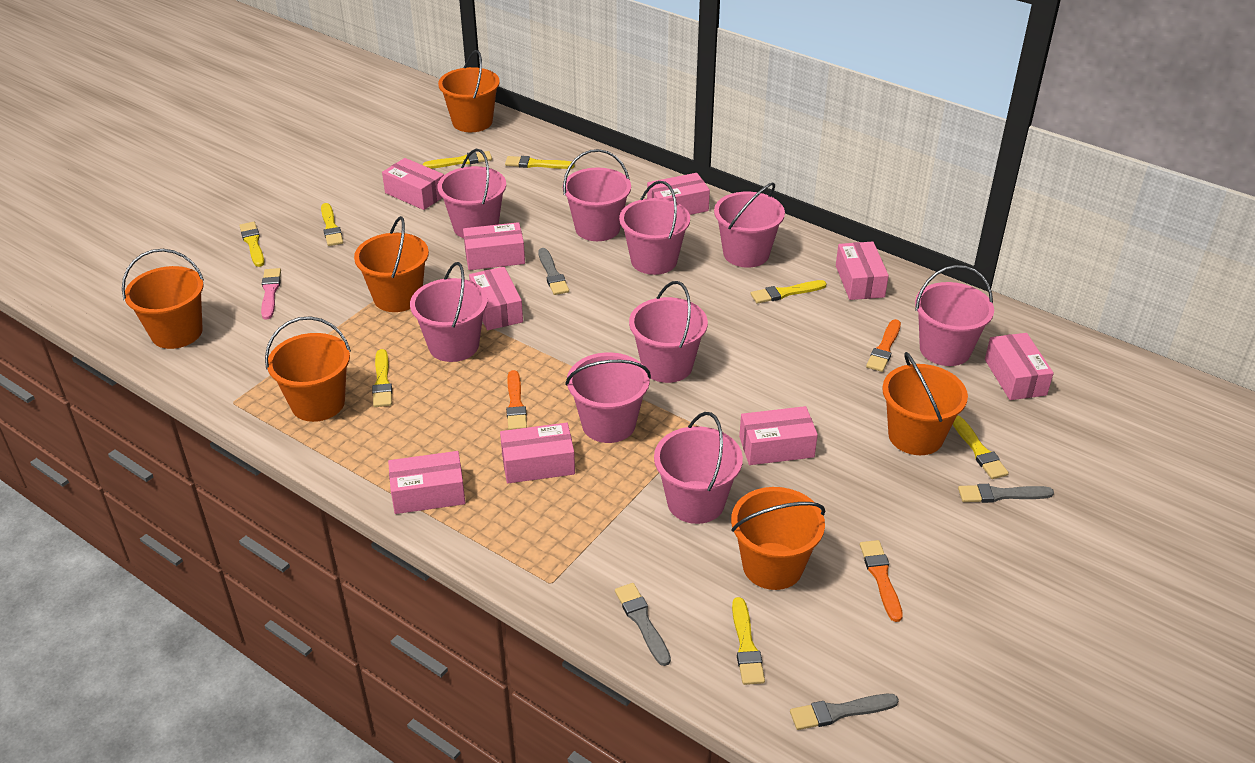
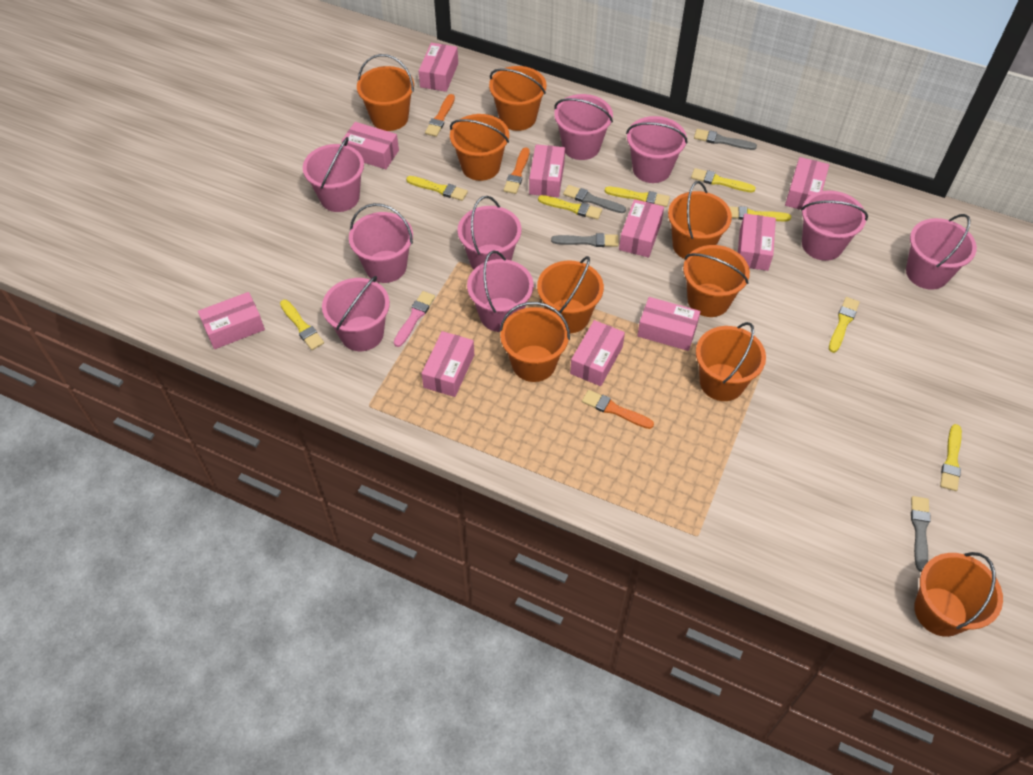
orange bucket: 6 -> 9
pink box: 9 -> 10

